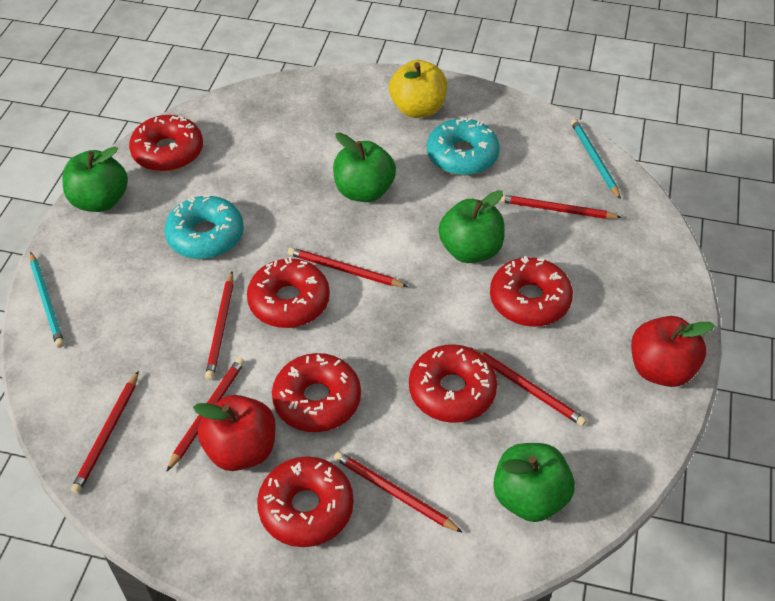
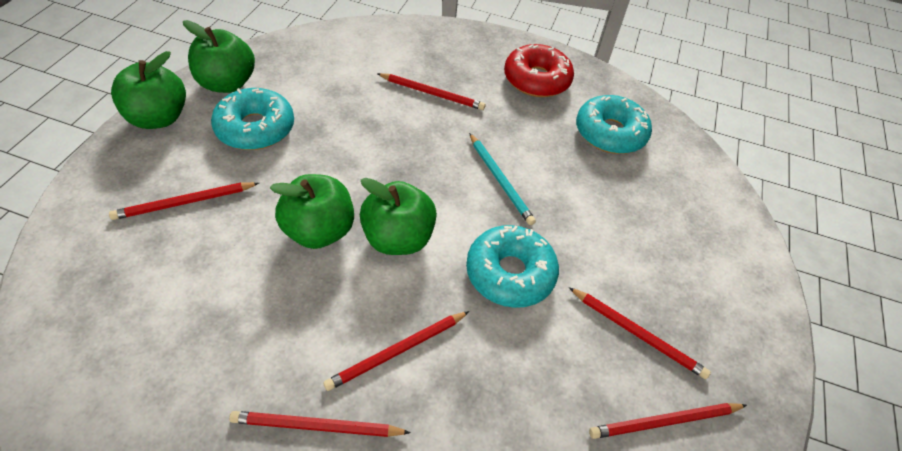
red apple: 2 -> 0
red donut: 6 -> 1
red pencil: 7 -> 6
turquoise donut: 2 -> 3
turquoise pencil: 2 -> 1
yellow apple: 1 -> 0

